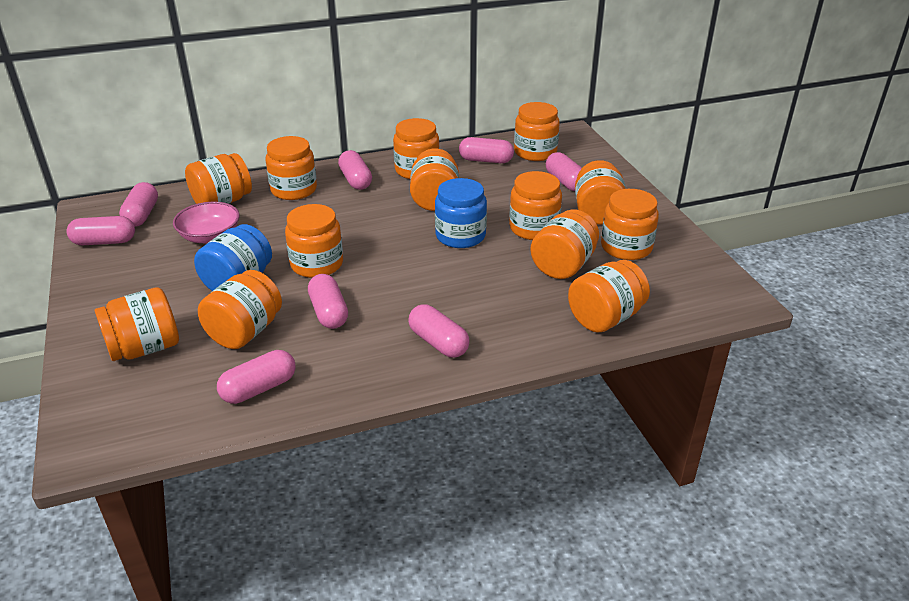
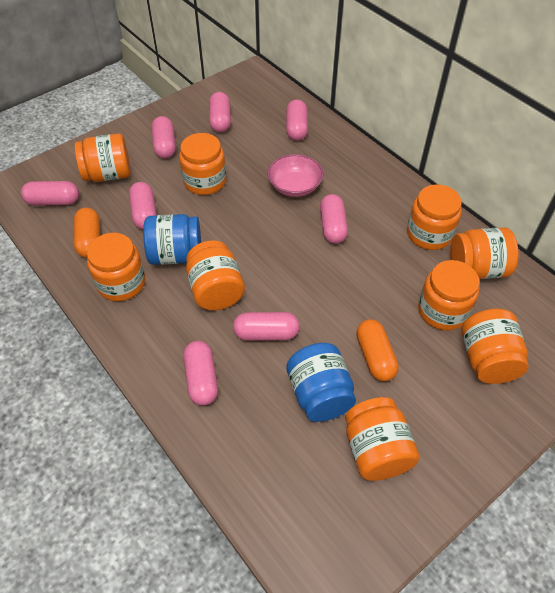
orange capsule: 0 -> 2
orange jar: 13 -> 9

